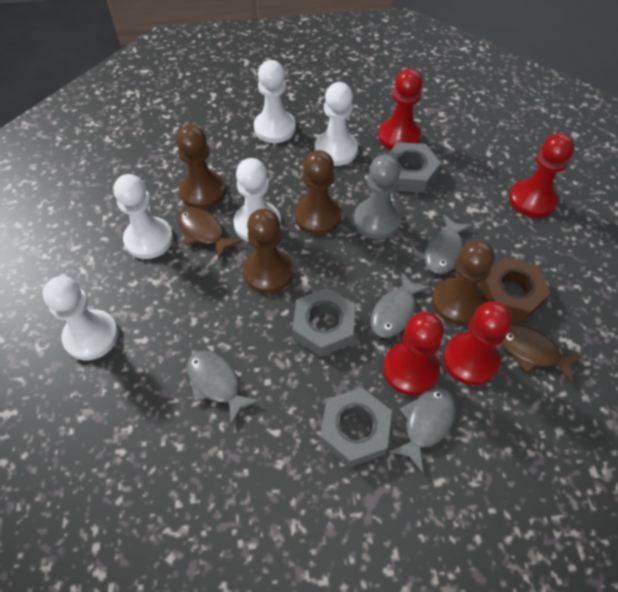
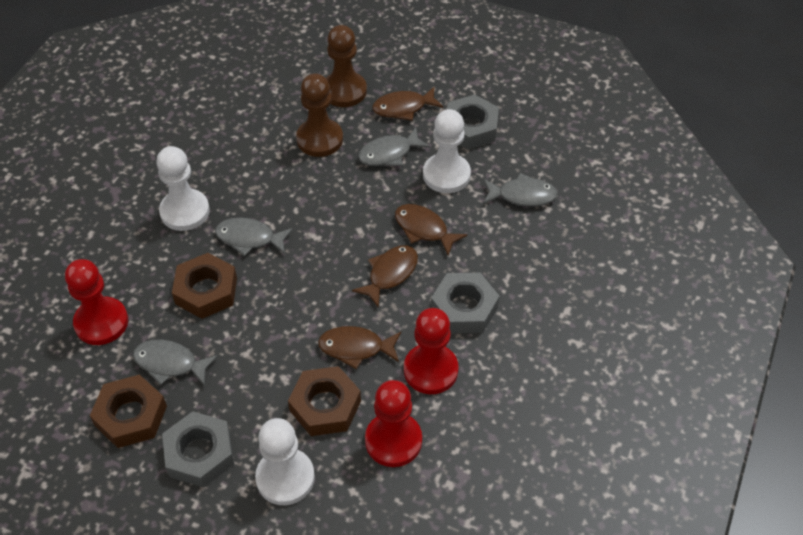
brown fish: 2 -> 4
brown nut: 1 -> 3
brown pawn: 4 -> 2
grey pawn: 1 -> 0
red pawn: 4 -> 3
white pawn: 5 -> 3

